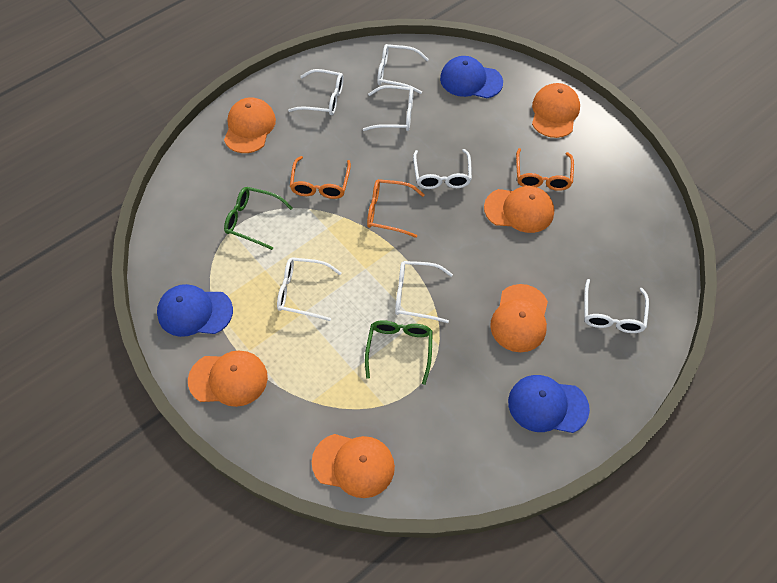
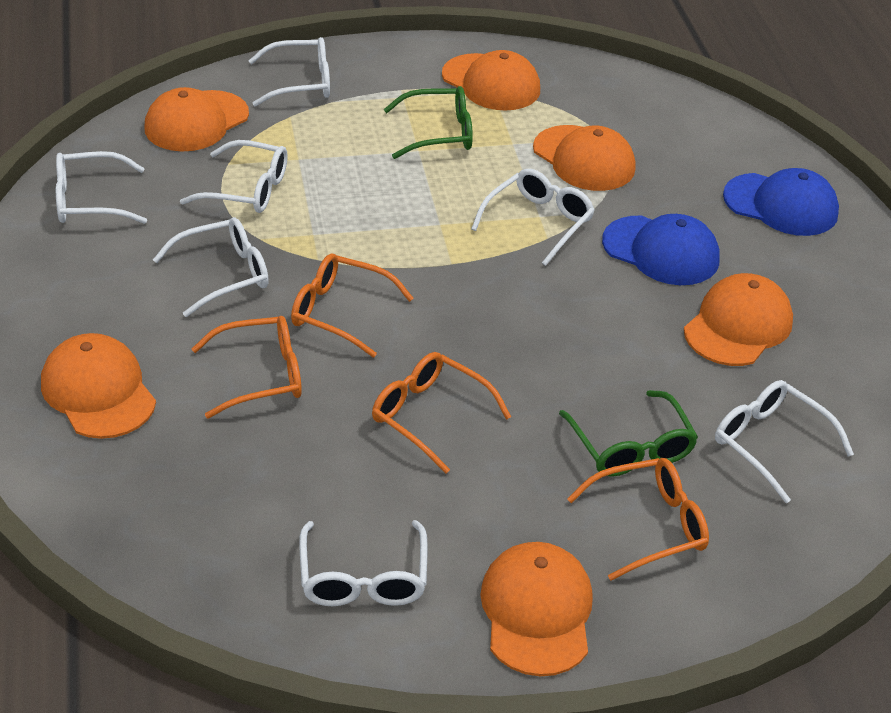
blue cap: 3 -> 2
orange glasses: 3 -> 4

